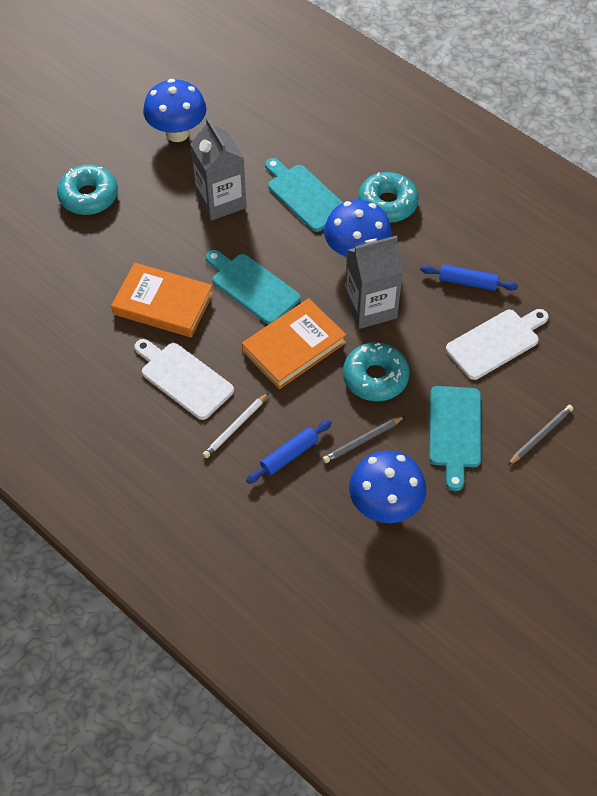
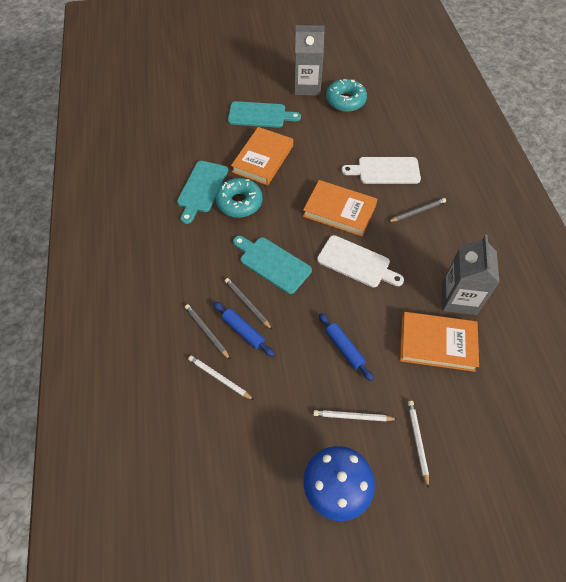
blue mushroom: 3 -> 1
grey pencil: 2 -> 3
orange book: 2 -> 3
turquoise donut: 3 -> 2
white pencil: 1 -> 3

